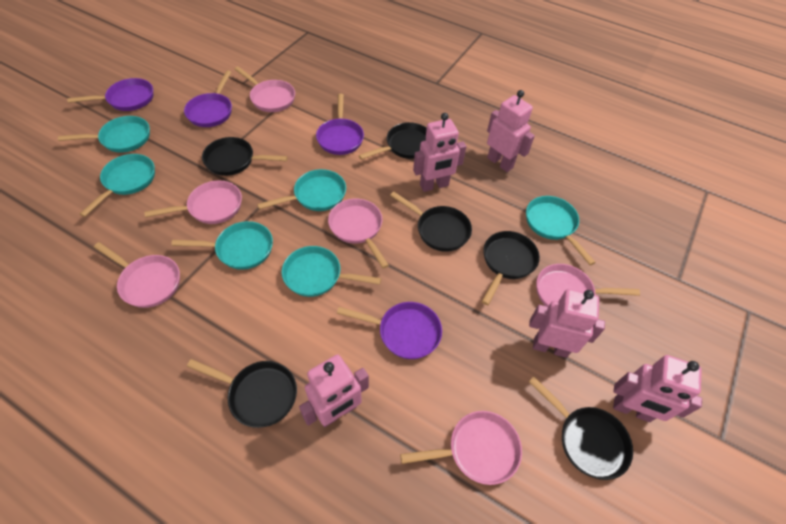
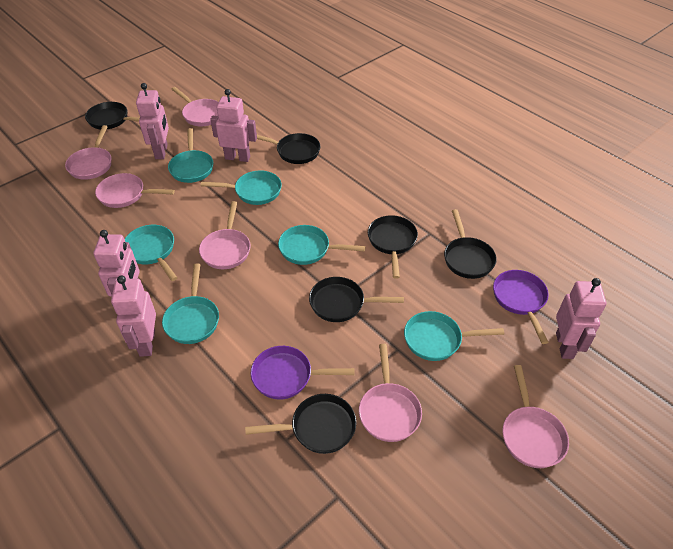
purple pan: 4 -> 2

